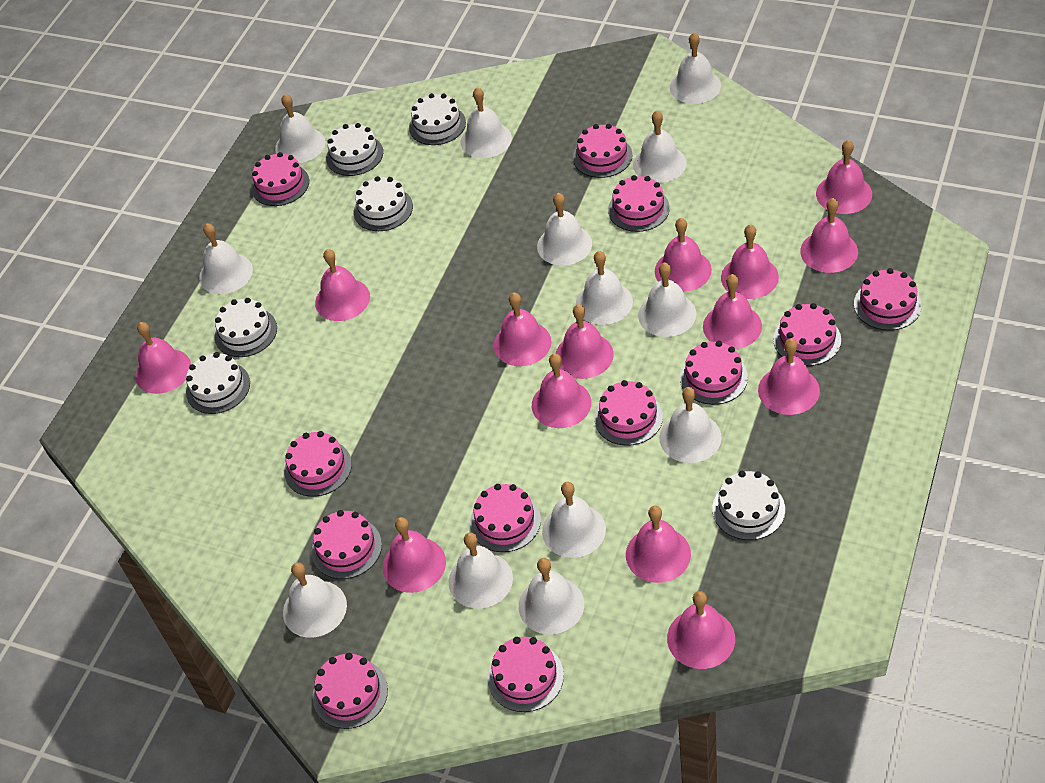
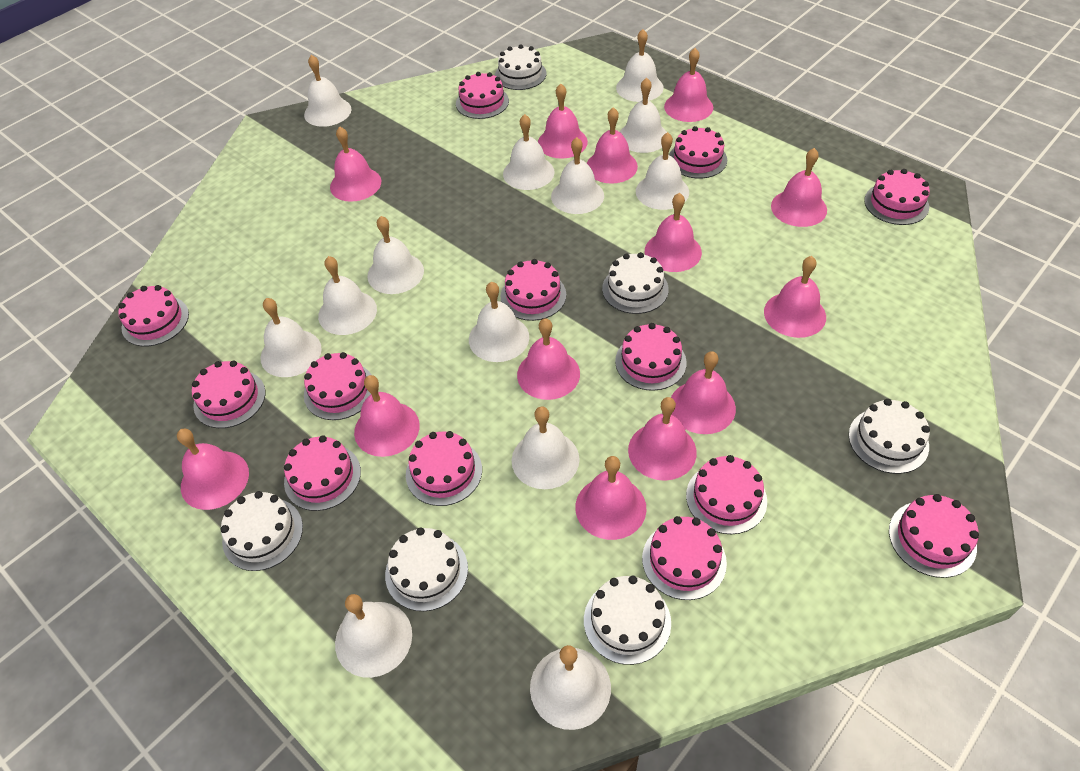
pink bell: 14 -> 13
pink cake: 12 -> 13

